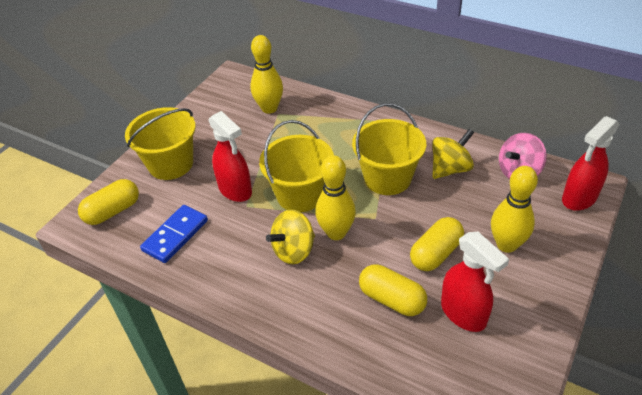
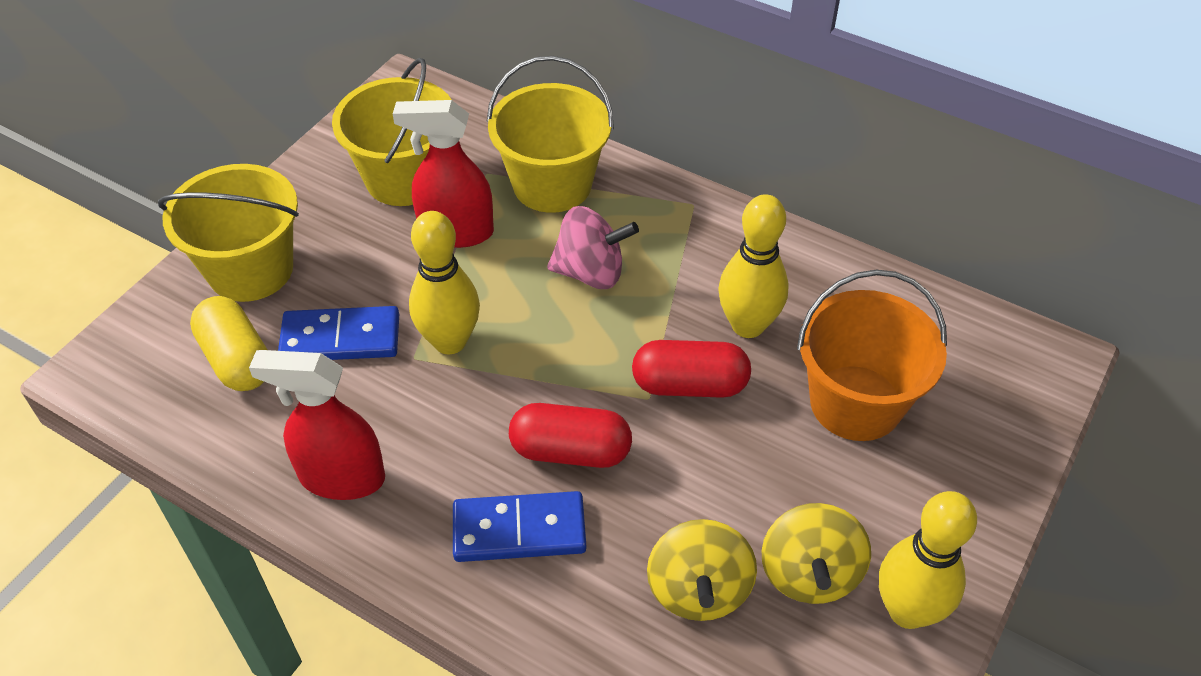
blue domino: 1 -> 2
orange bucket: 0 -> 1
red capsule: 0 -> 2
red spray bottle: 3 -> 2
yellow capsule: 3 -> 1

